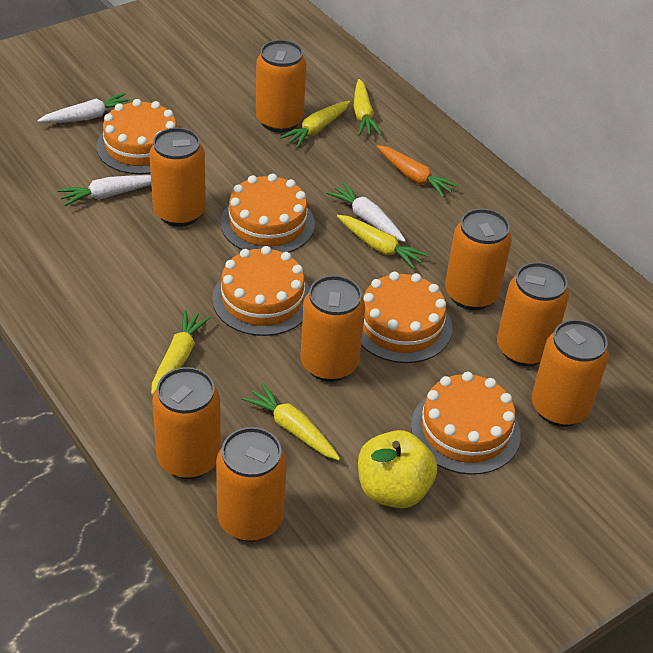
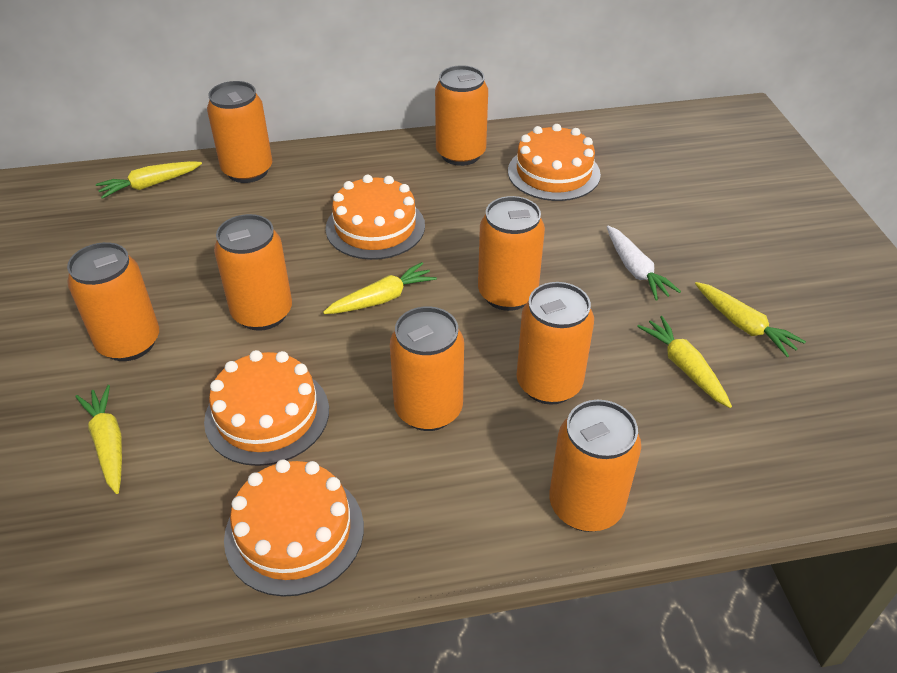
orange cake: 5 -> 4
orange carrot: 1 -> 0
white carrot: 3 -> 1
yellow apple: 1 -> 0

